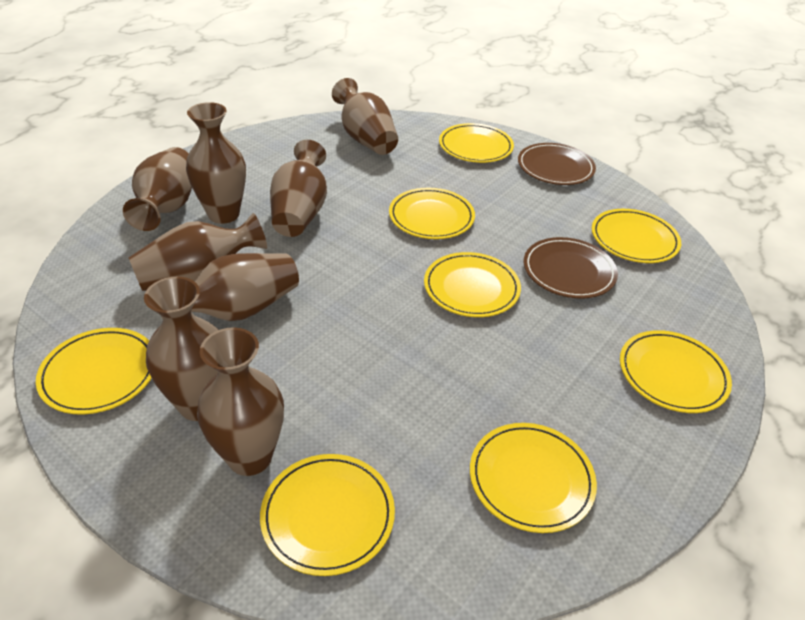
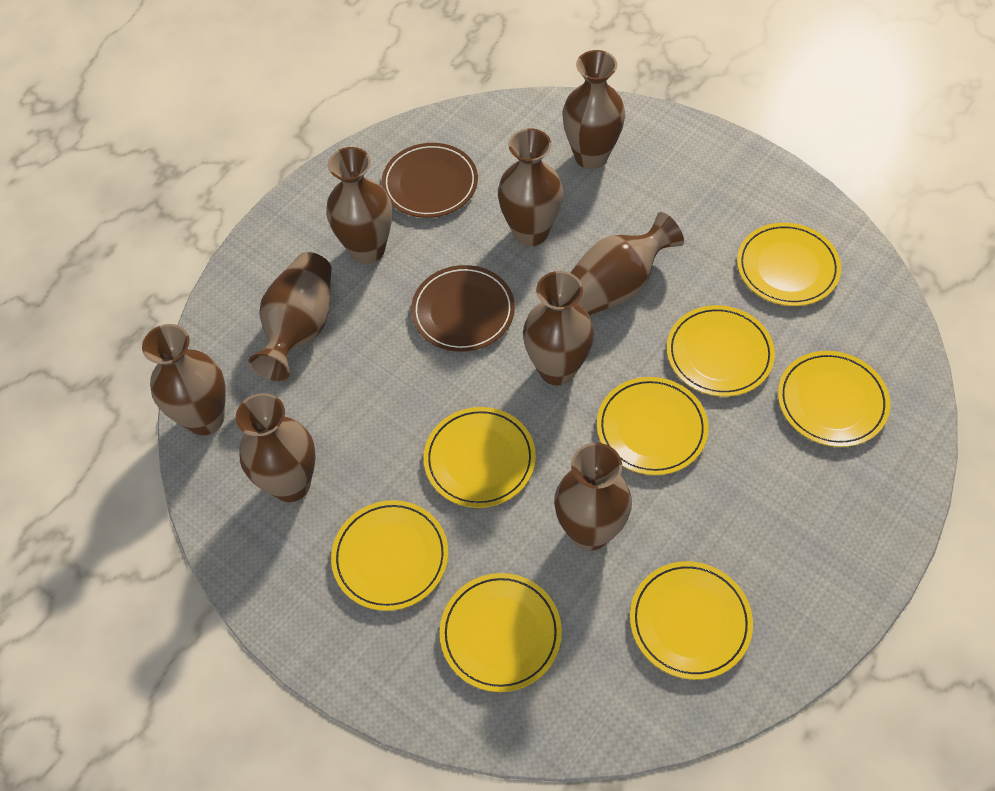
brown vase: 8 -> 9

